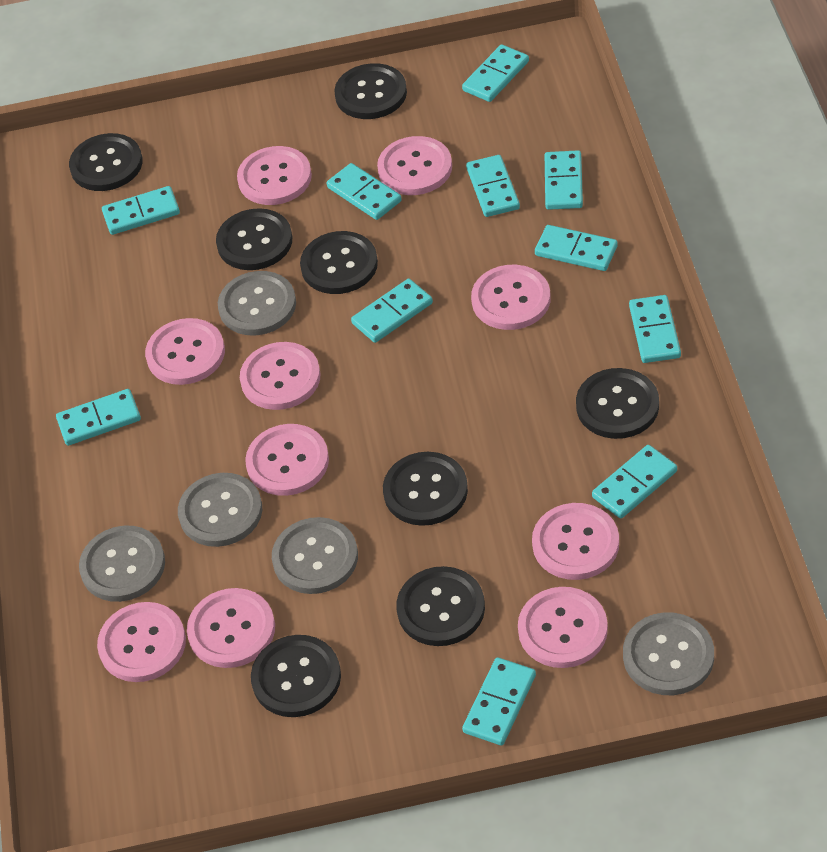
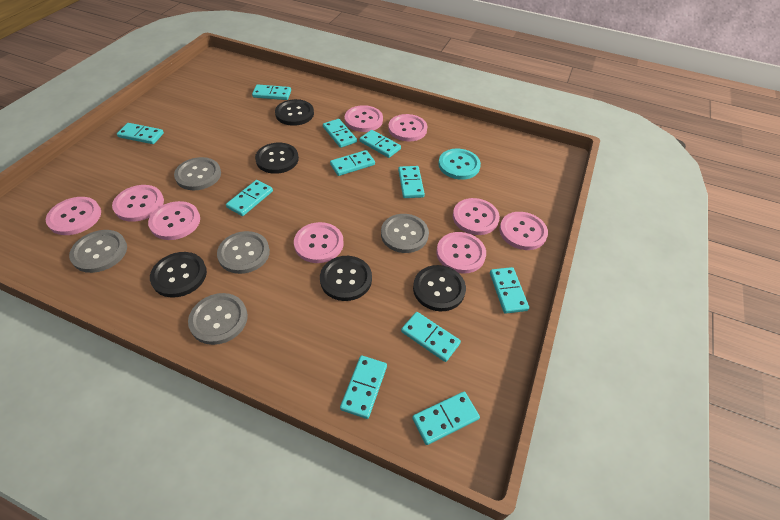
black button: 8 -> 5
pink button: 10 -> 9
turquoise button: 0 -> 1

